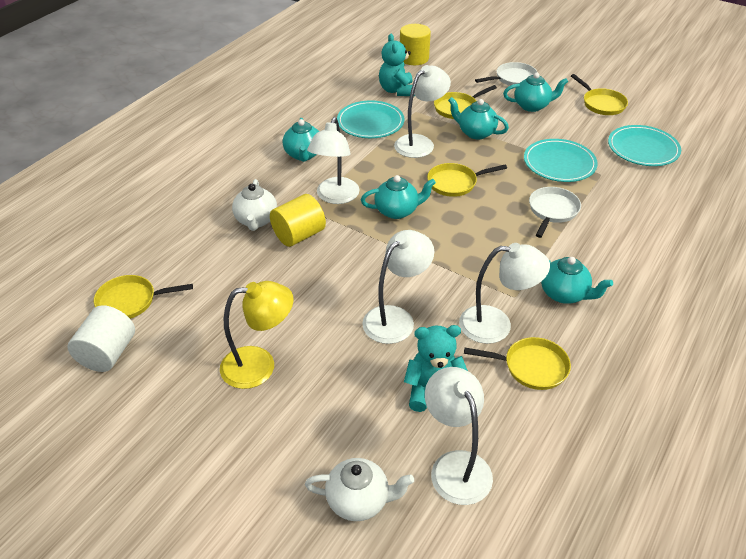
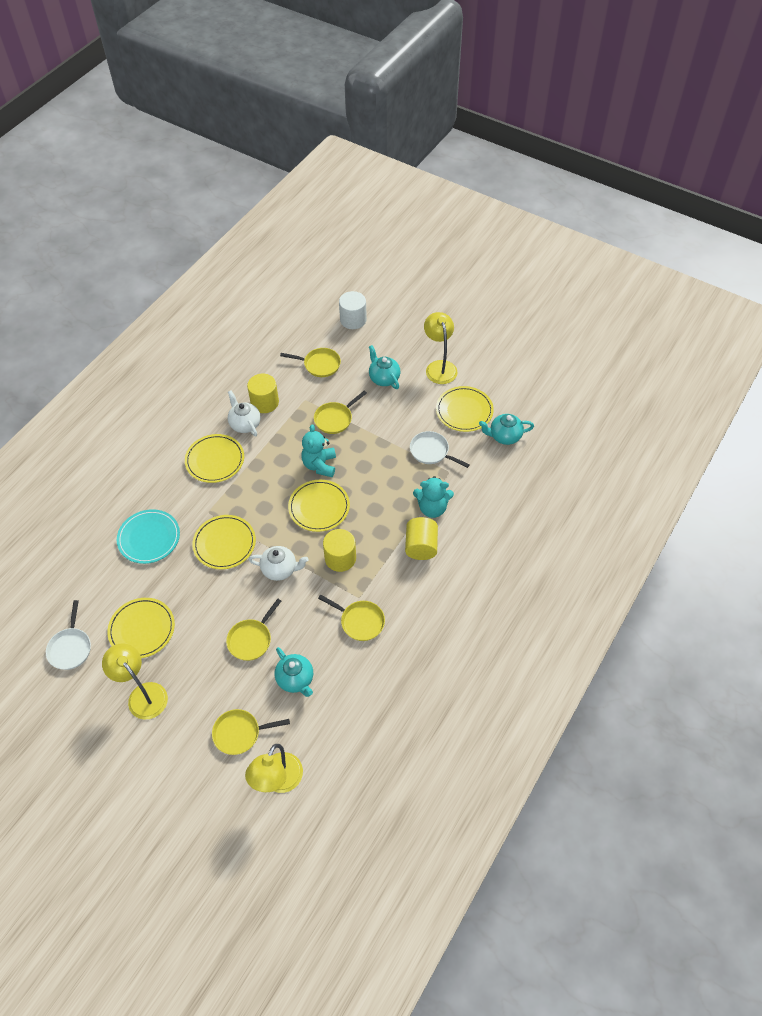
turquoise plate: 3 -> 1
turquoise teapot: 5 -> 3
white lamp: 5 -> 0
yellow cylinder: 2 -> 3
yellow lamp: 1 -> 3
yellow plate: 0 -> 5

